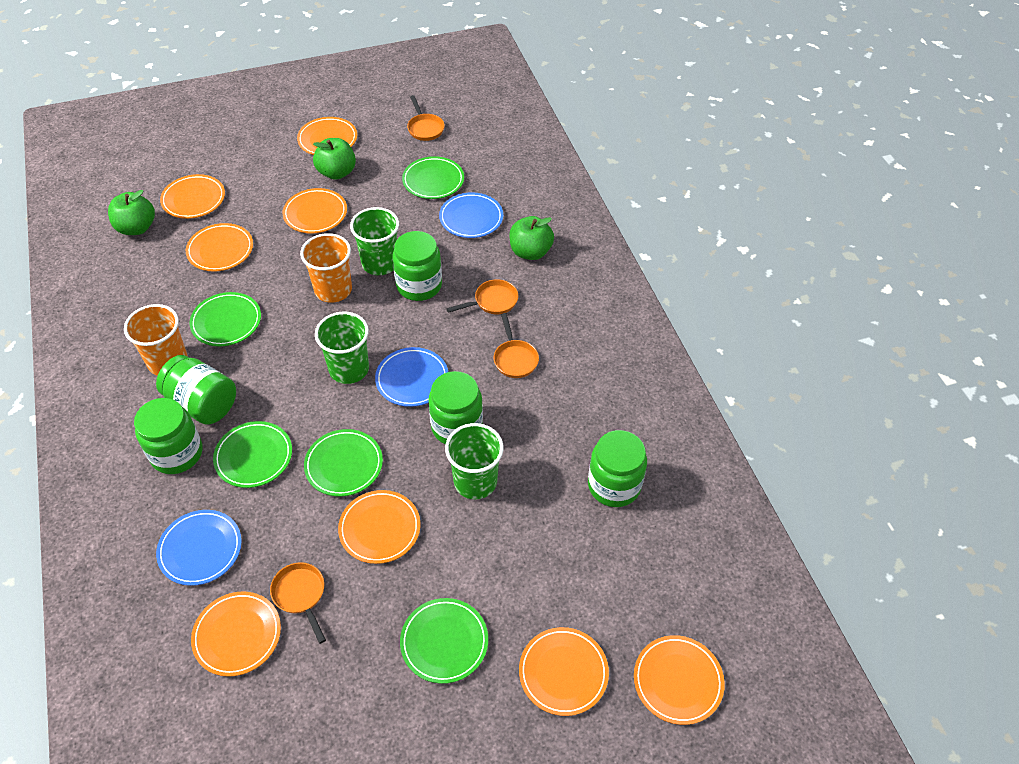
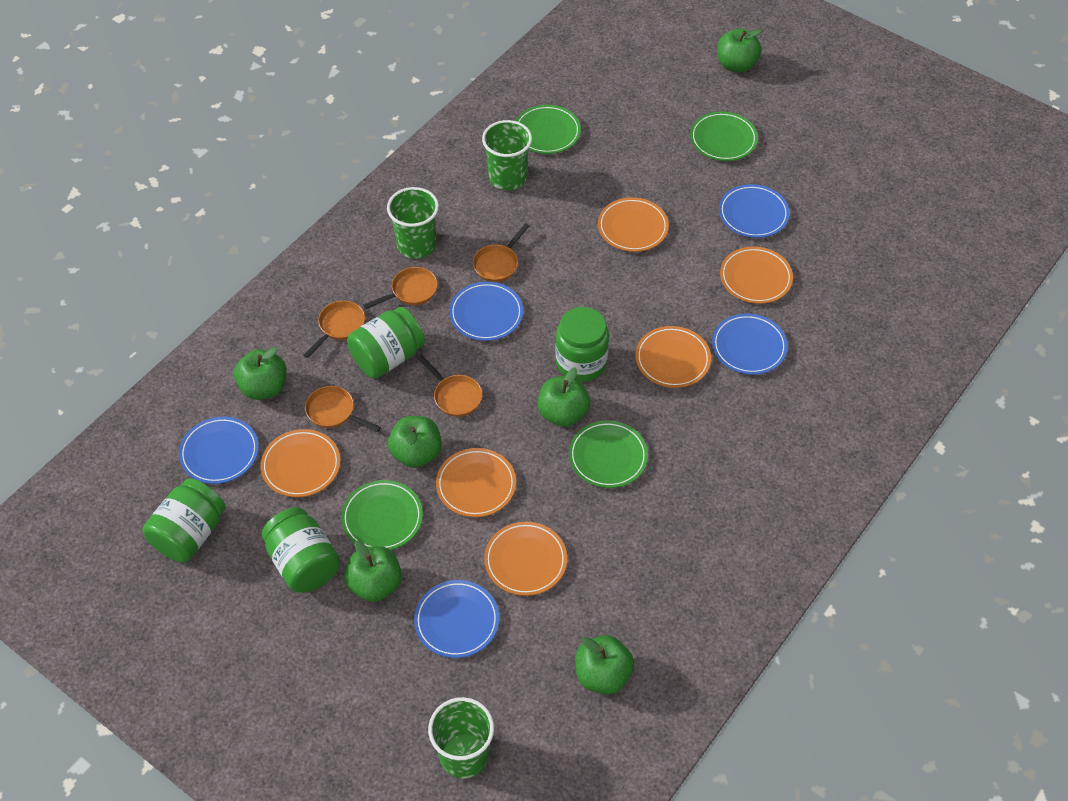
blue plate: 3 -> 5
green apple: 3 -> 6
green jar: 5 -> 4
green plate: 5 -> 4
orange cup: 2 -> 0
orange pan: 4 -> 5
orange plate: 8 -> 6

